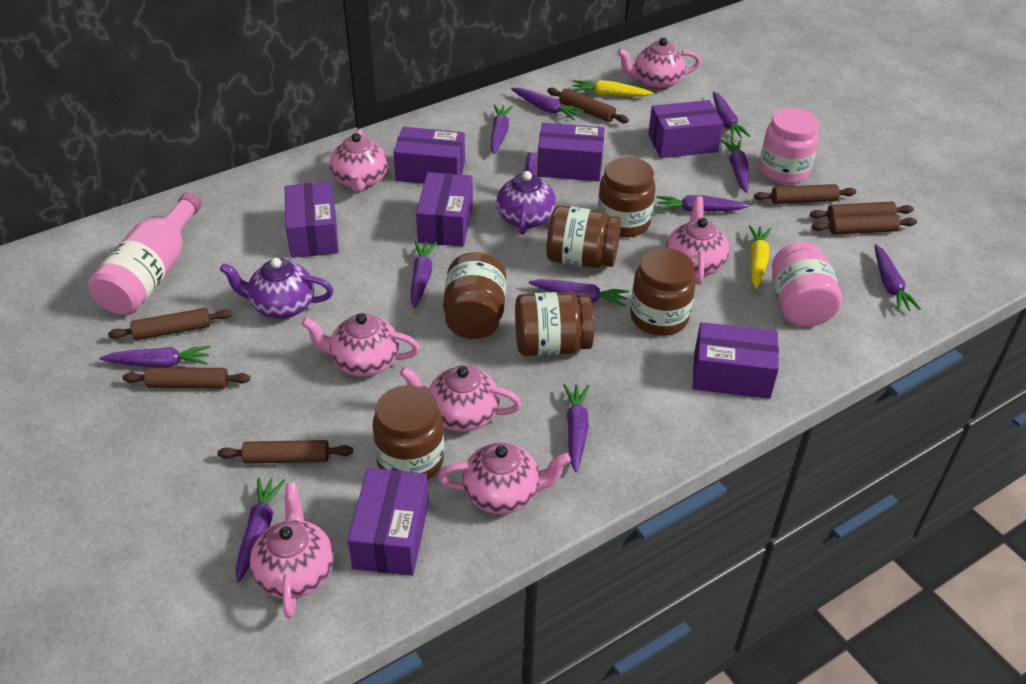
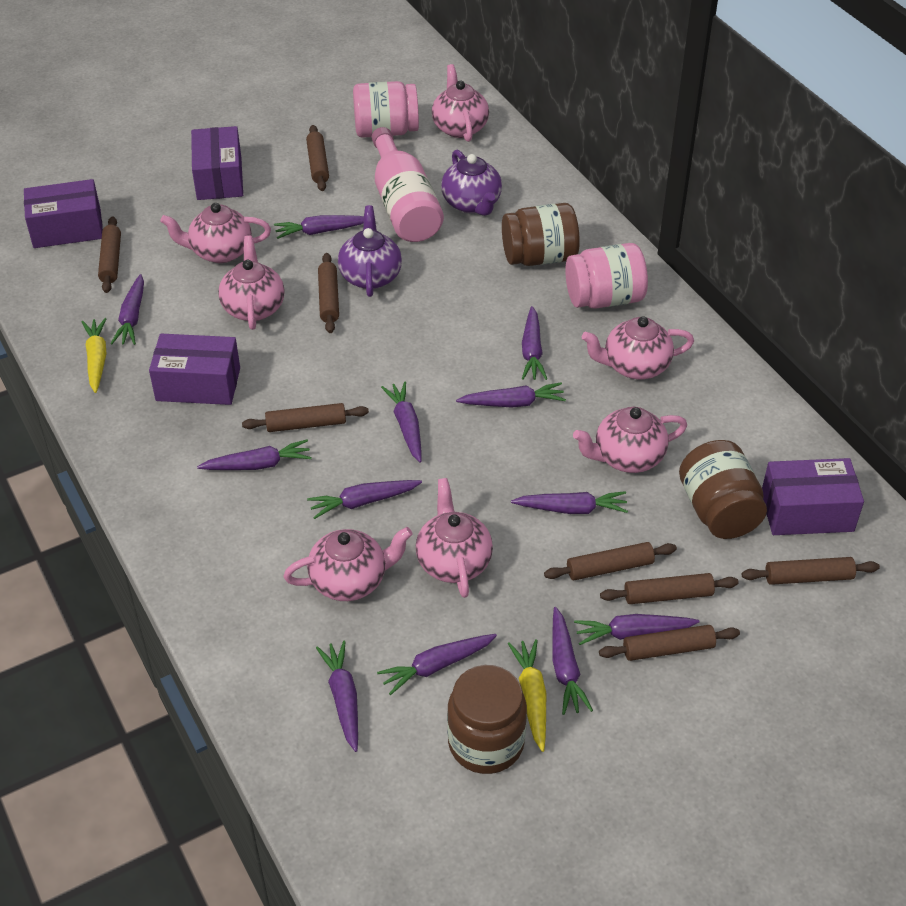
brown jar: 6 -> 3
brown rolling pin: 7 -> 8
purple box: 7 -> 4
purple carrot: 11 -> 12

